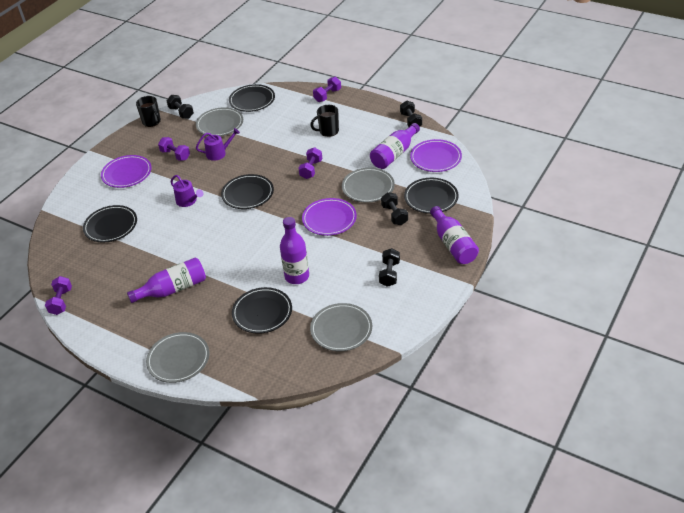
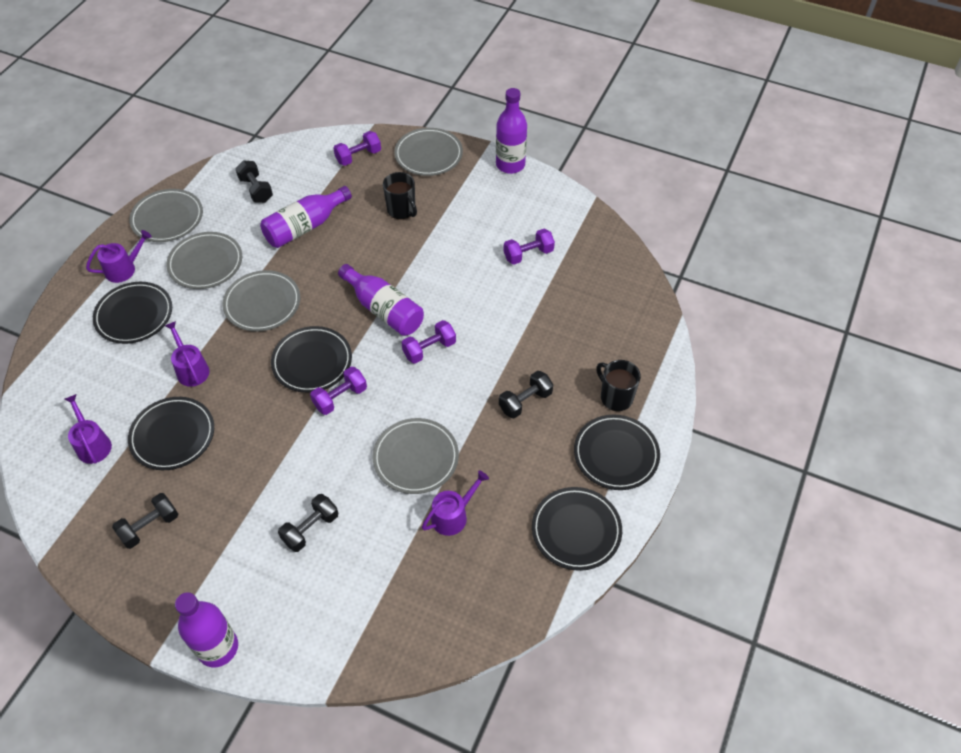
grey plate: 4 -> 5
purple plate: 3 -> 0
purple watering can: 2 -> 4

